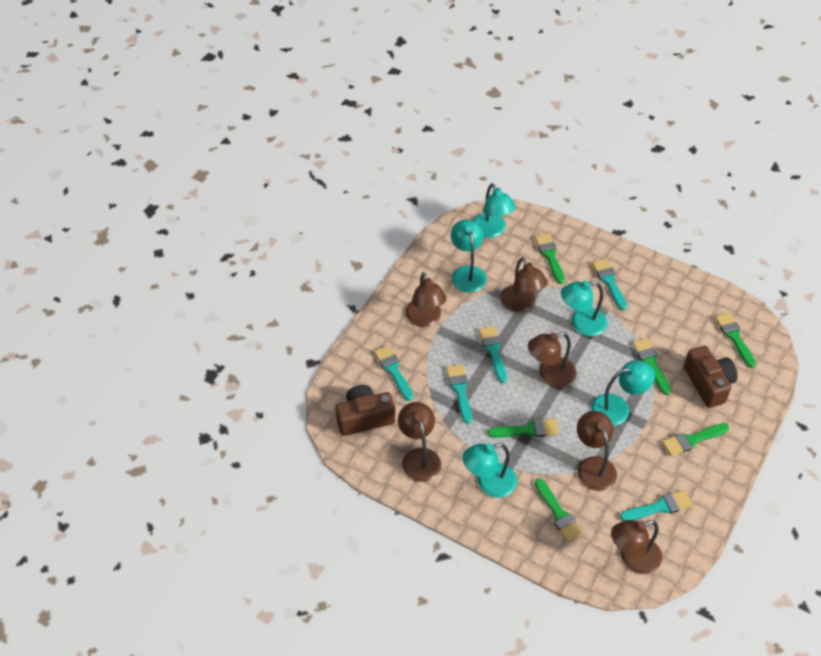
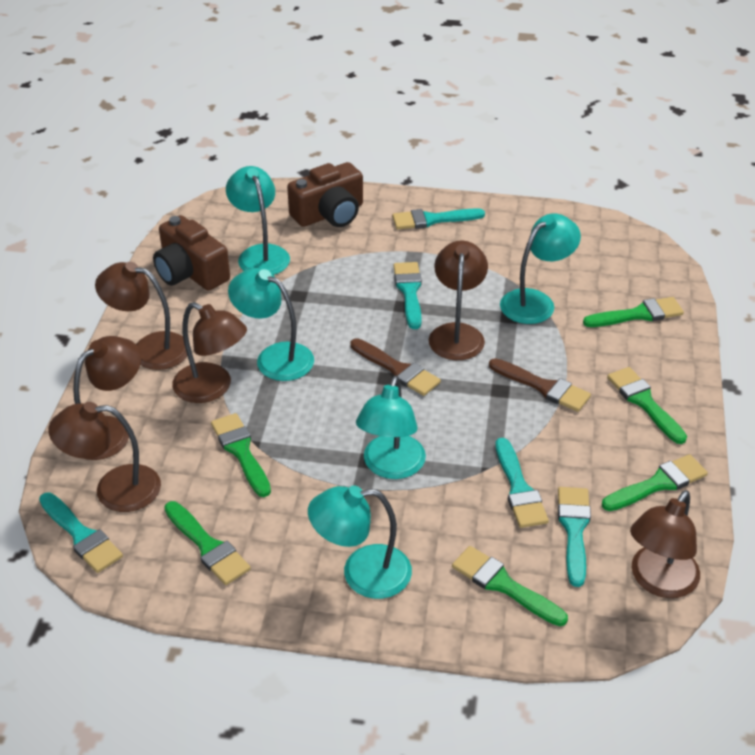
brown brush: 0 -> 2

